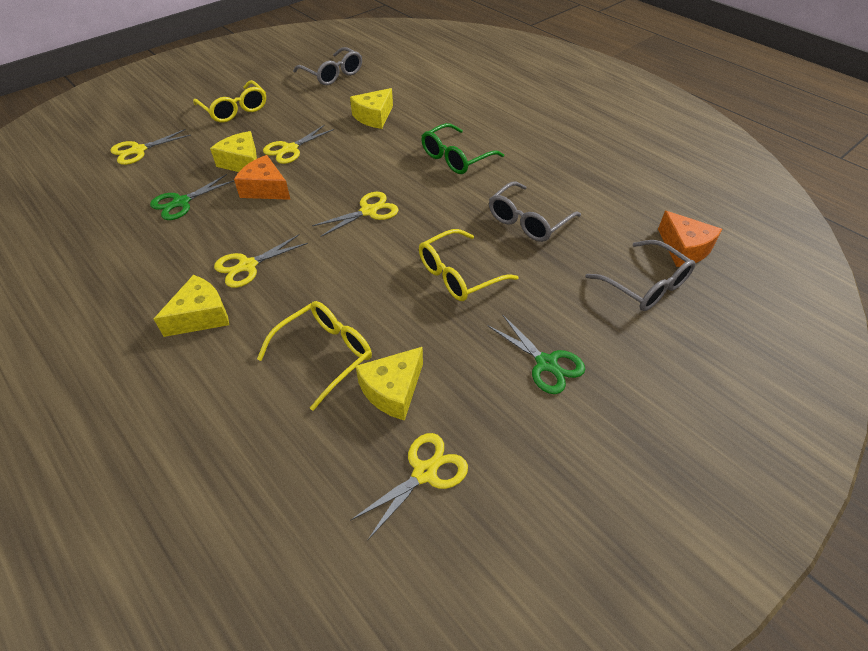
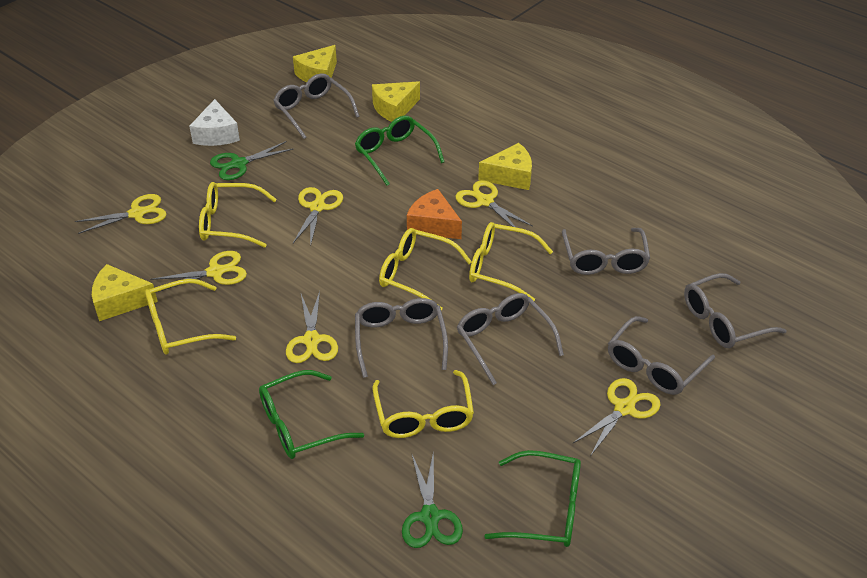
green glasses: 1 -> 3
grey glasses: 3 -> 6
orange cheese: 2 -> 1
white cheese: 0 -> 1
yellow glasses: 3 -> 5
yellow scissors: 5 -> 6

